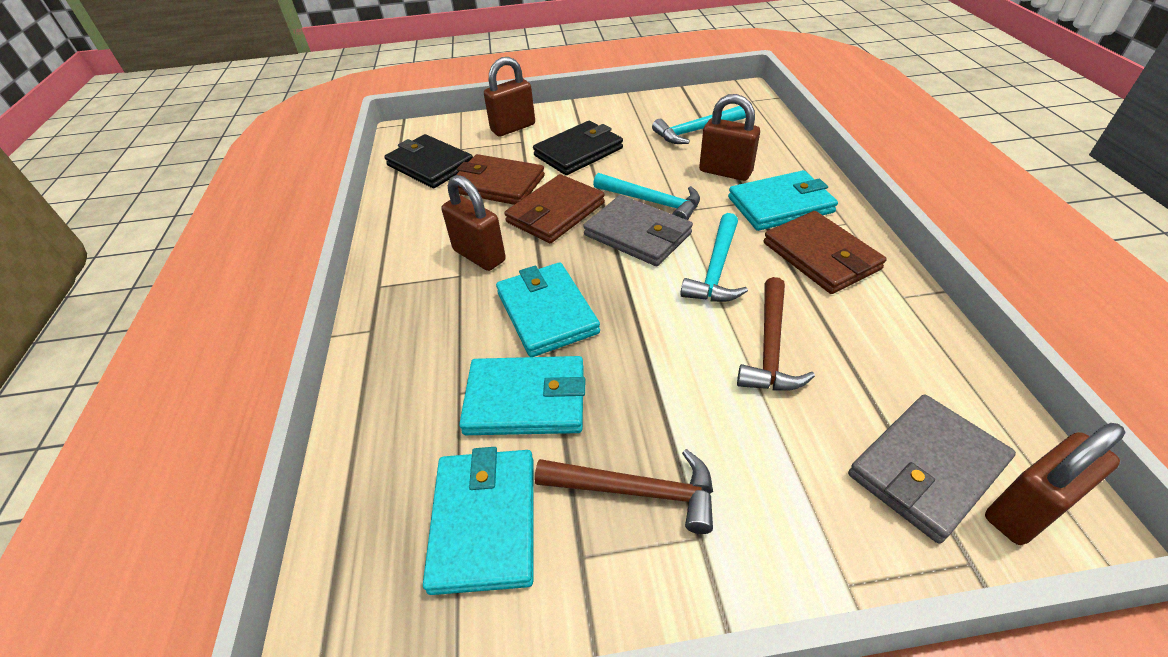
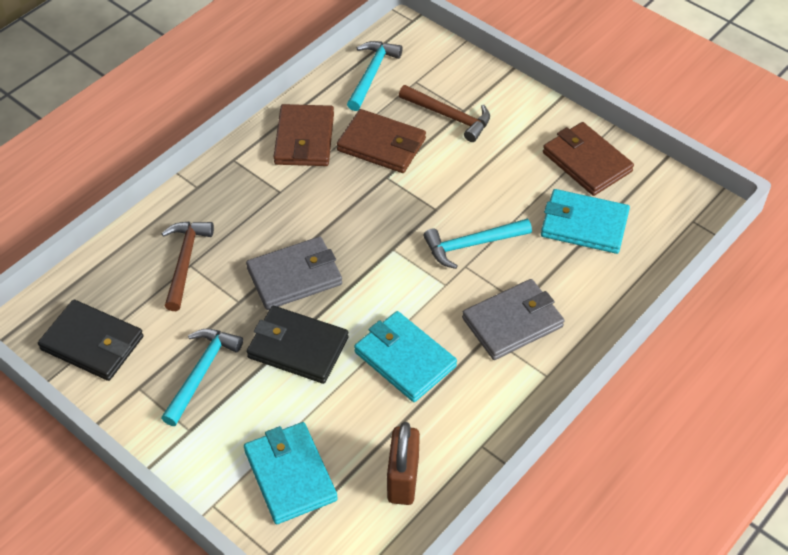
brown padlock: 4 -> 1
turquoise wallet: 4 -> 3

